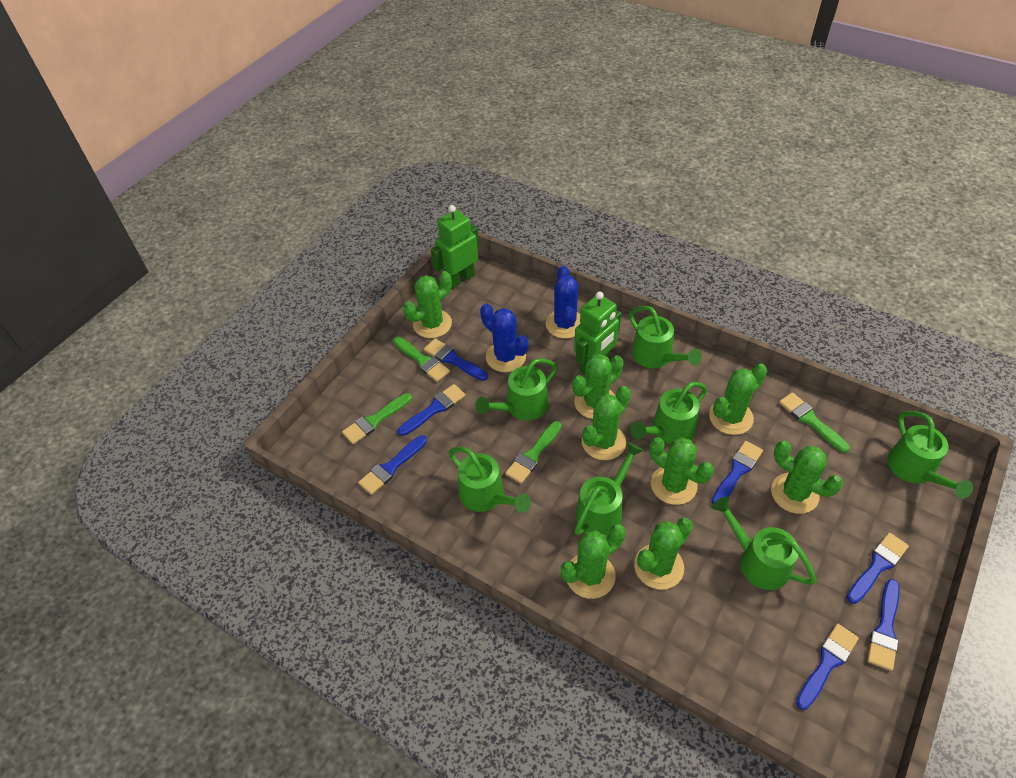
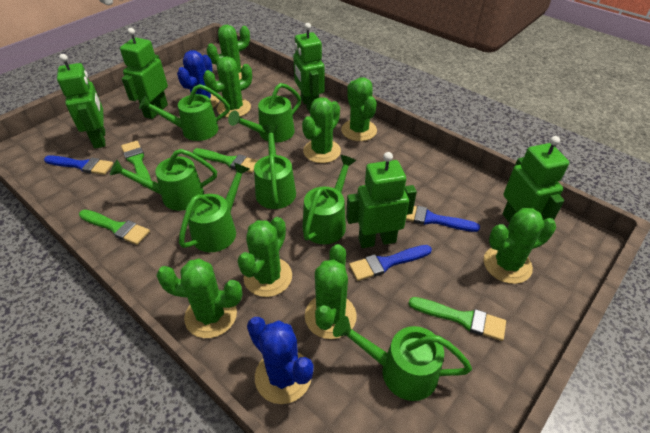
blue brush: 7 -> 3
green robot: 2 -> 5

